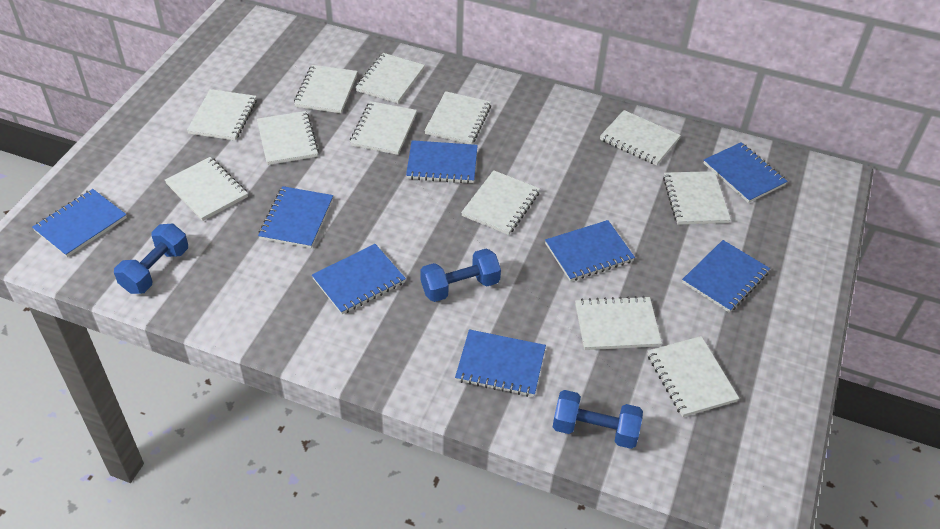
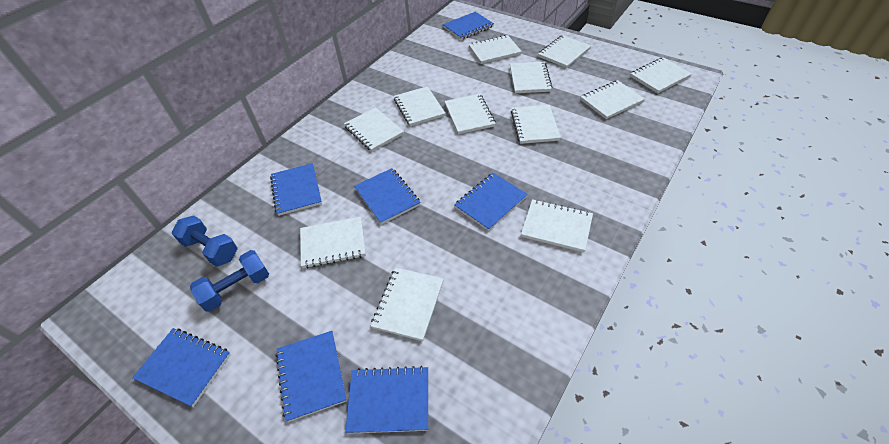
blue dumbbell: 3 -> 2
blue notebook: 8 -> 7

